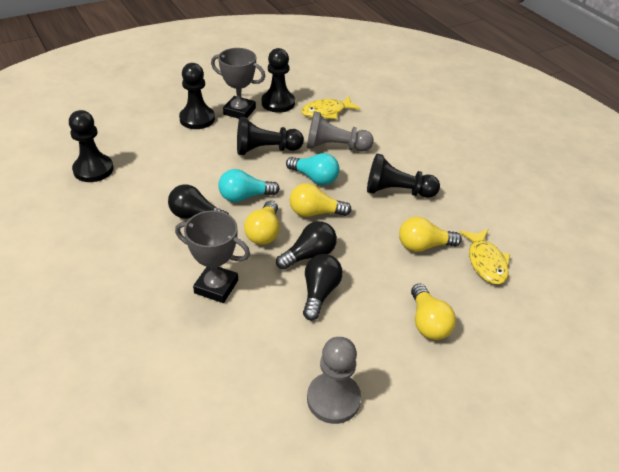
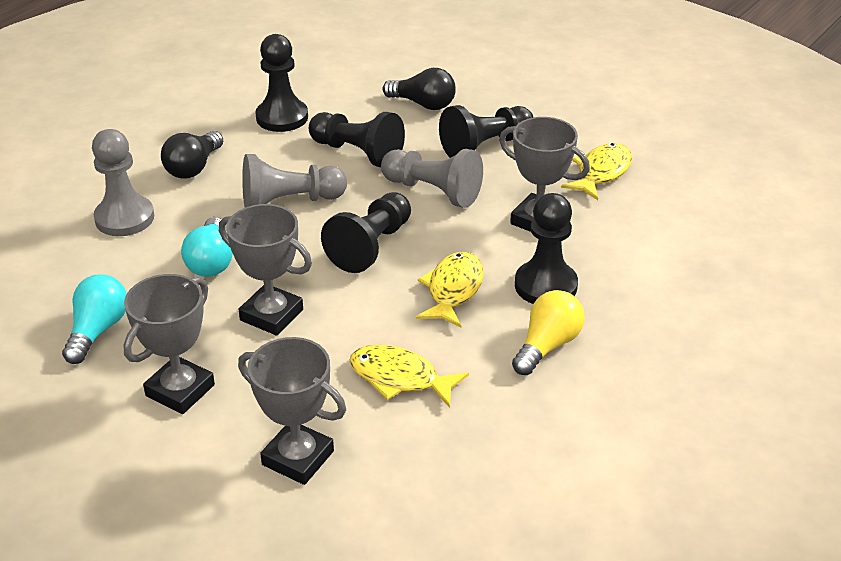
black light bulb: 3 -> 2
grey pawn: 2 -> 3
grey trophy: 2 -> 4
yellow fish: 2 -> 3
yellow light bulb: 4 -> 1

